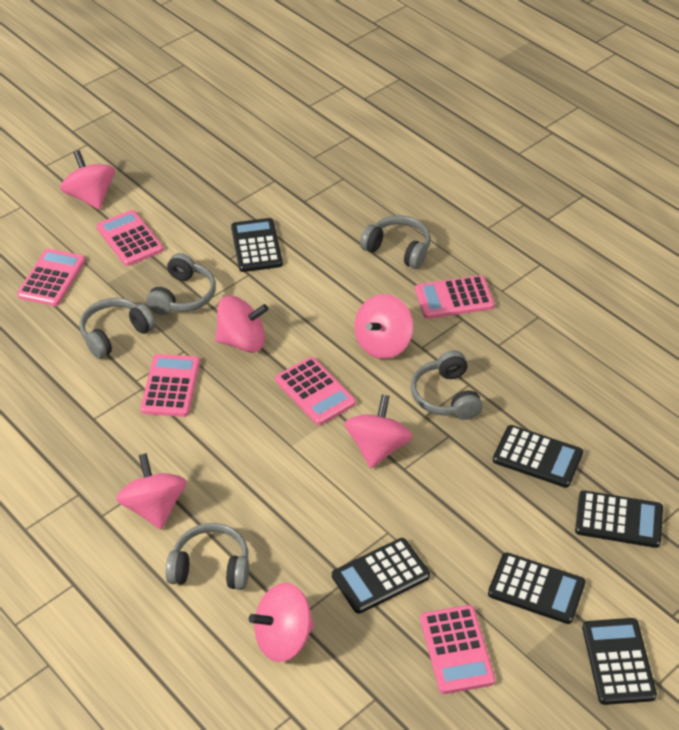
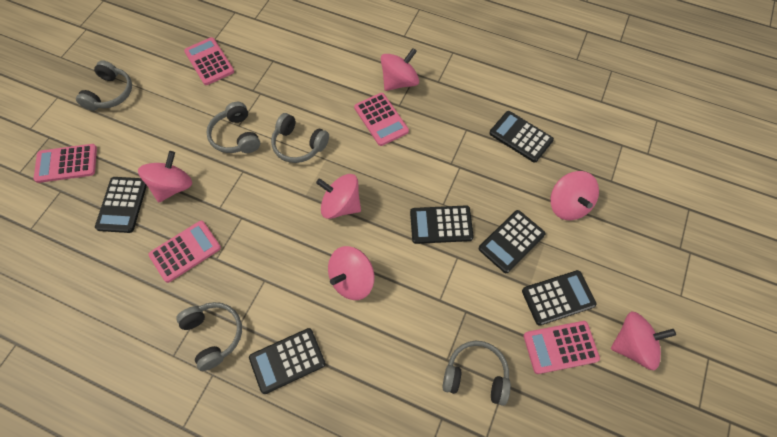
pink calculator: 6 -> 5

